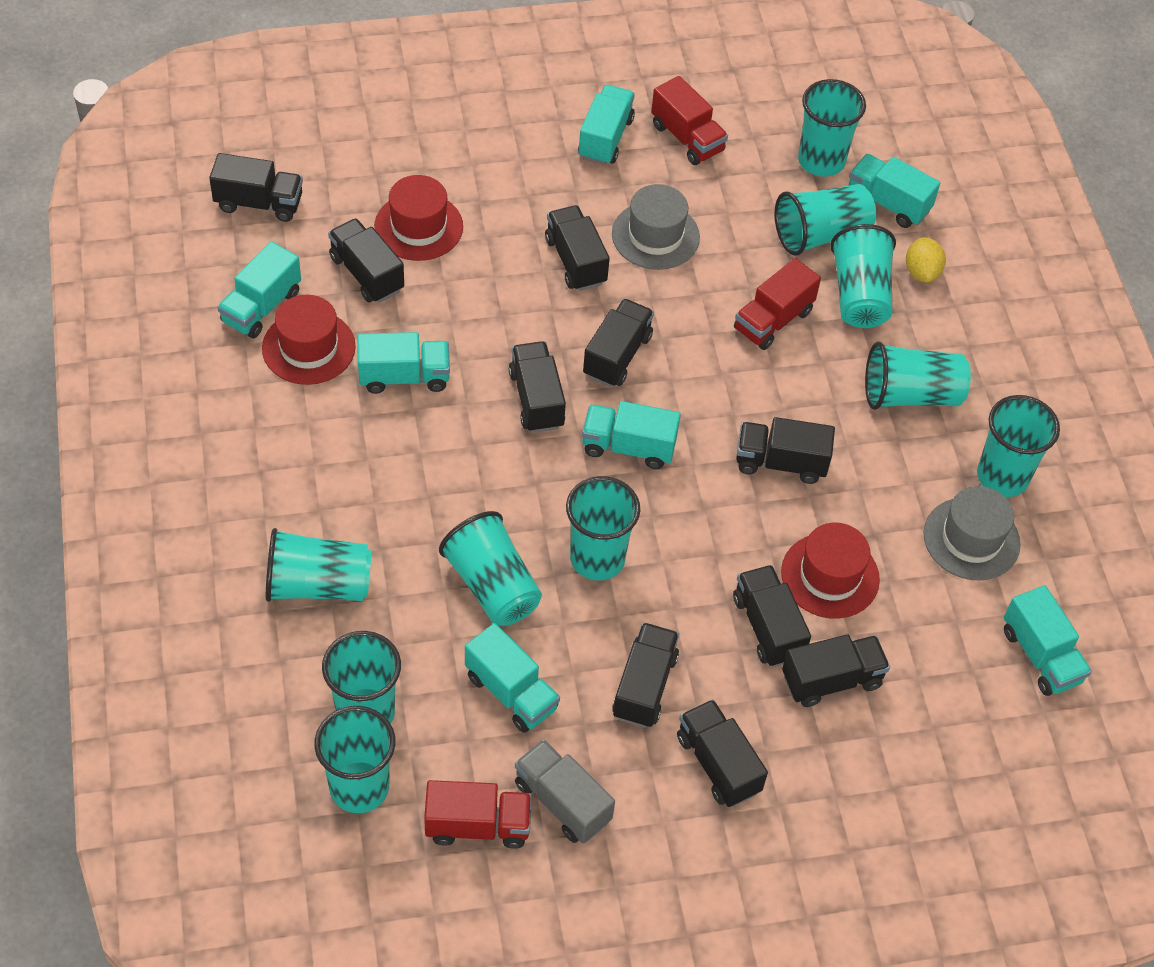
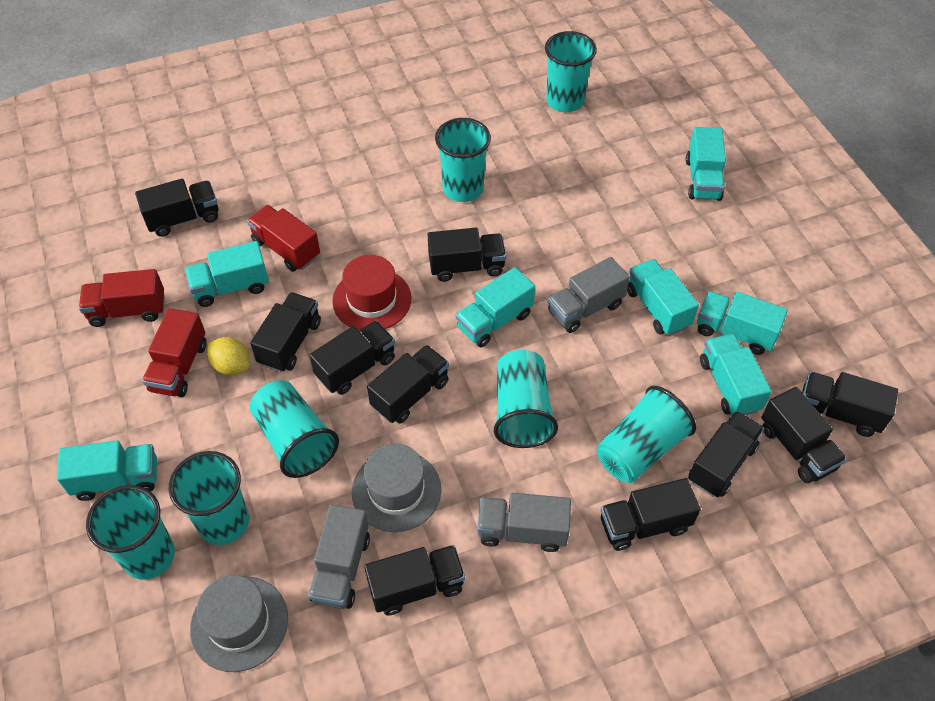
grey truck: 1 -> 3
red hat: 3 -> 1
turquoise cup: 10 -> 7

